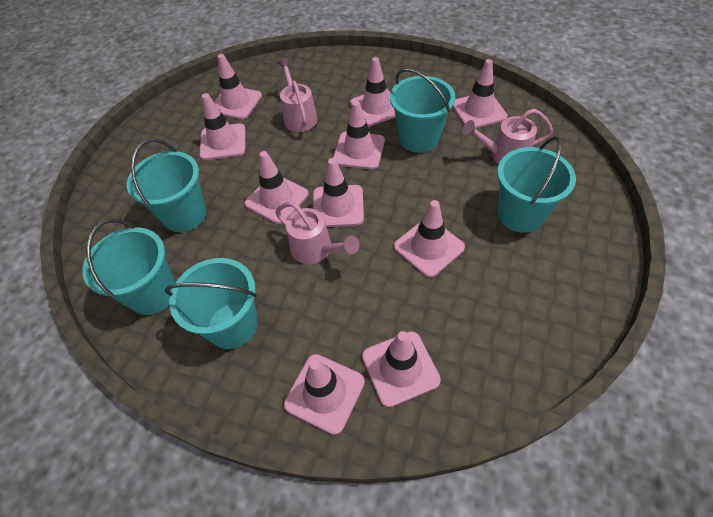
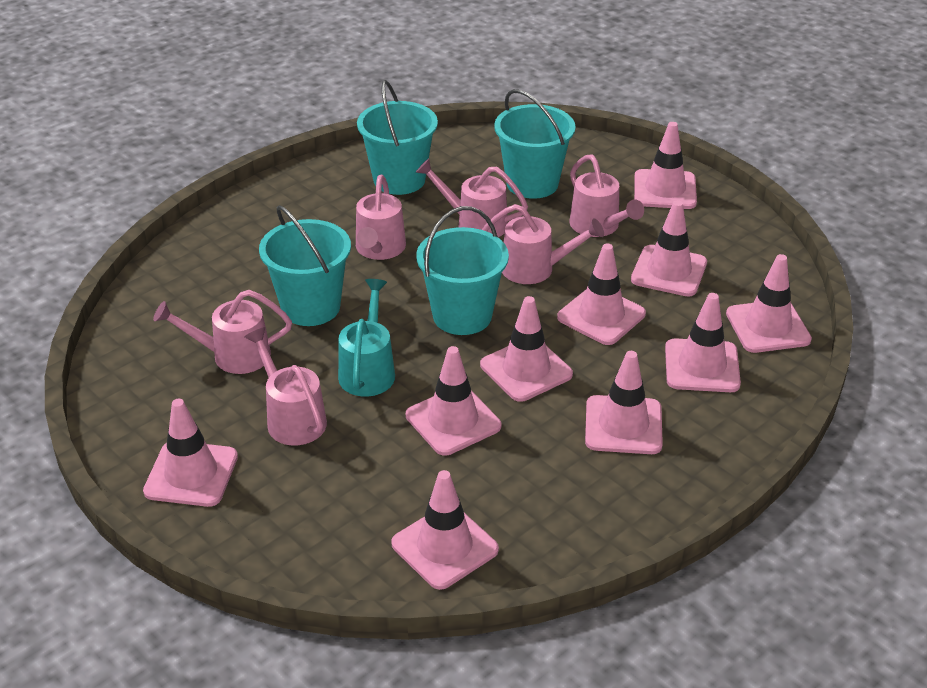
pink watering can: 3 -> 6
turquoise bucket: 5 -> 4
turquoise watering can: 0 -> 1

